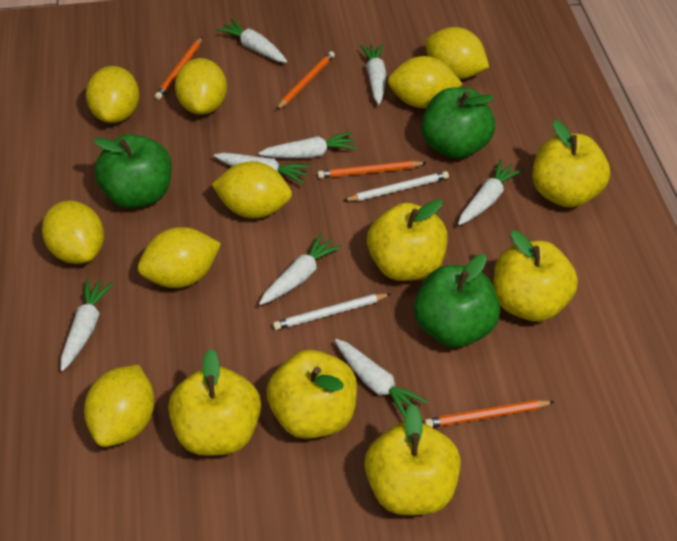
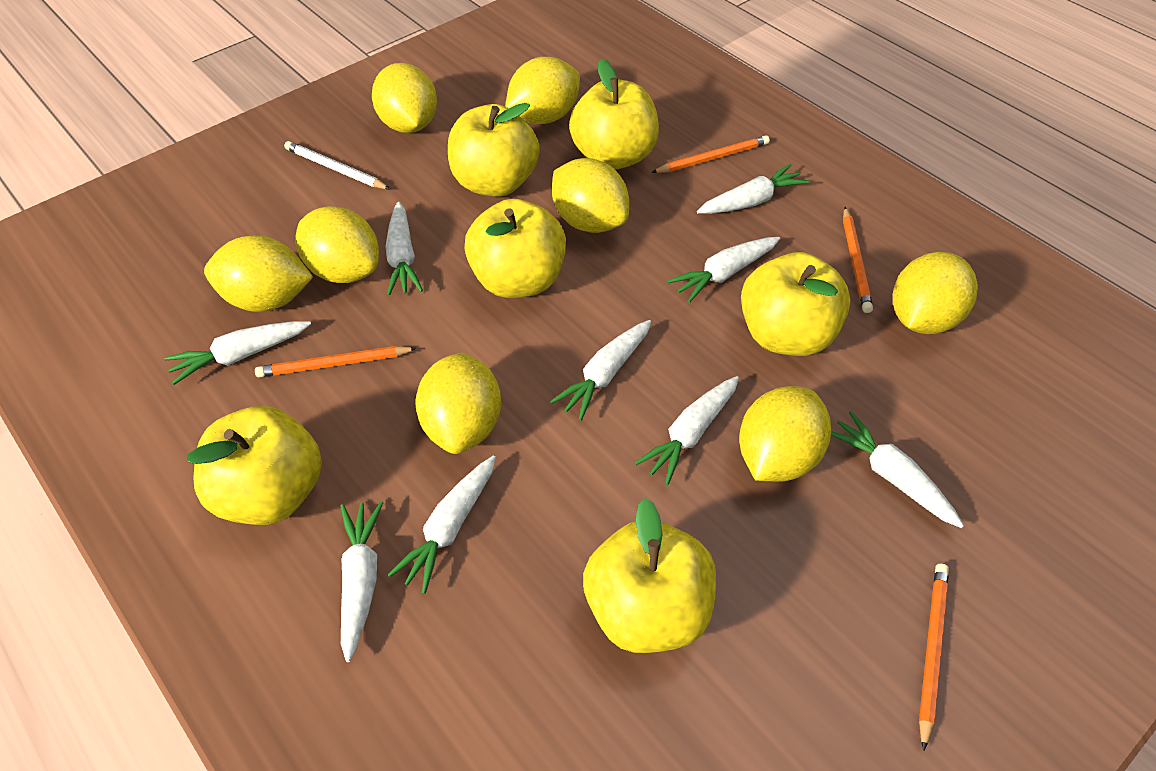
green apple: 3 -> 0
white carrot: 8 -> 9
white pencil: 2 -> 1

